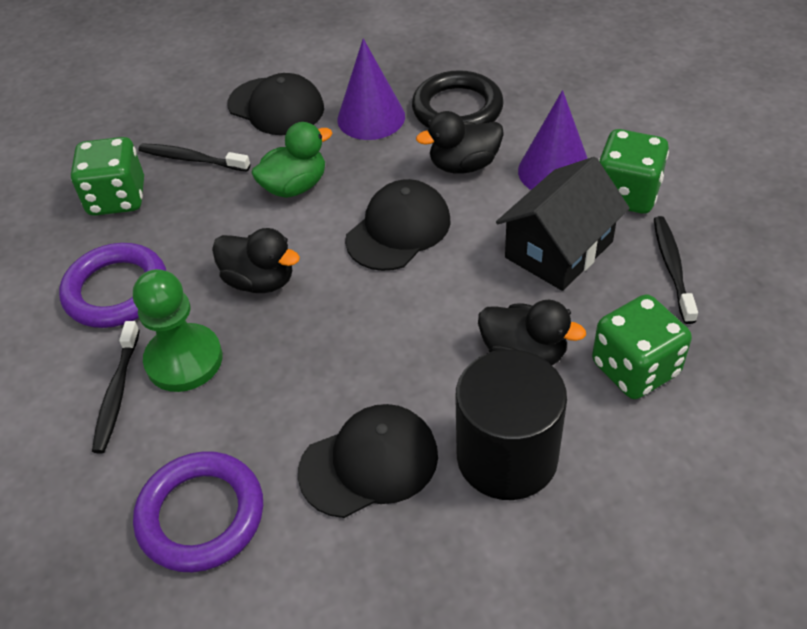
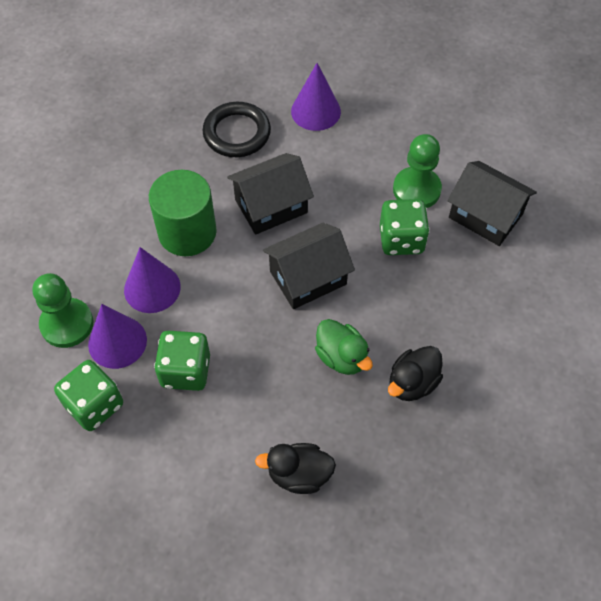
black cap: 3 -> 0
black cylinder: 1 -> 0
black duck: 3 -> 2
black house: 1 -> 3
black toothbrush: 3 -> 0
green cylinder: 0 -> 1
green pawn: 1 -> 2
purple cone: 2 -> 3
purple ring: 2 -> 0

